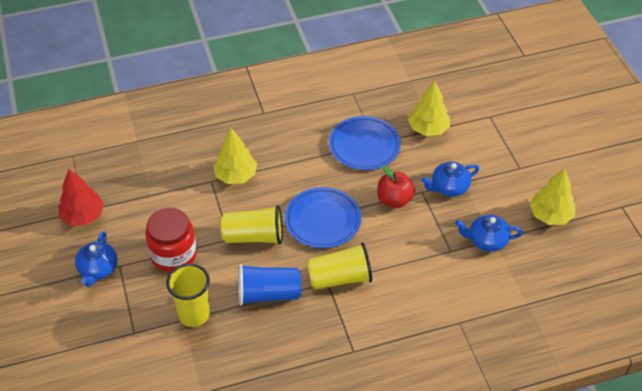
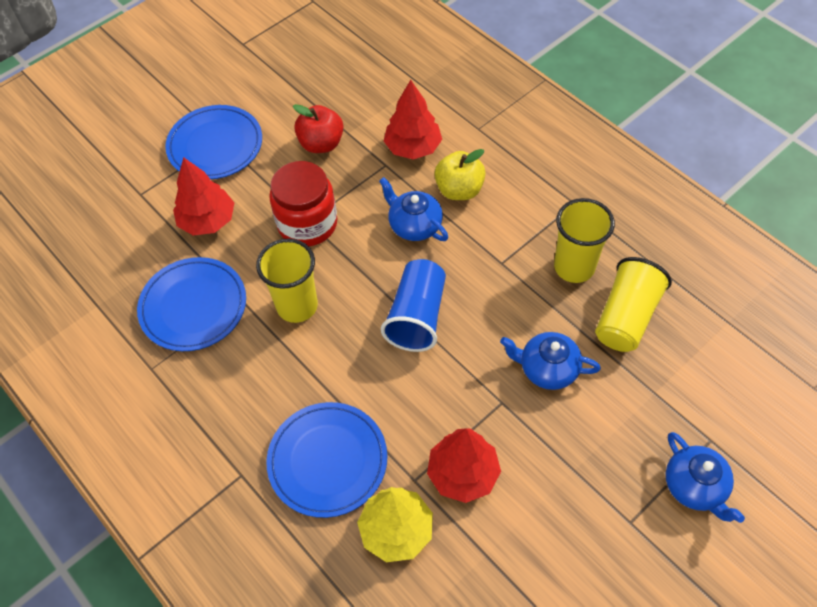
blue plate: 2 -> 3
red tree: 1 -> 3
yellow apple: 0 -> 1
yellow tree: 3 -> 1

